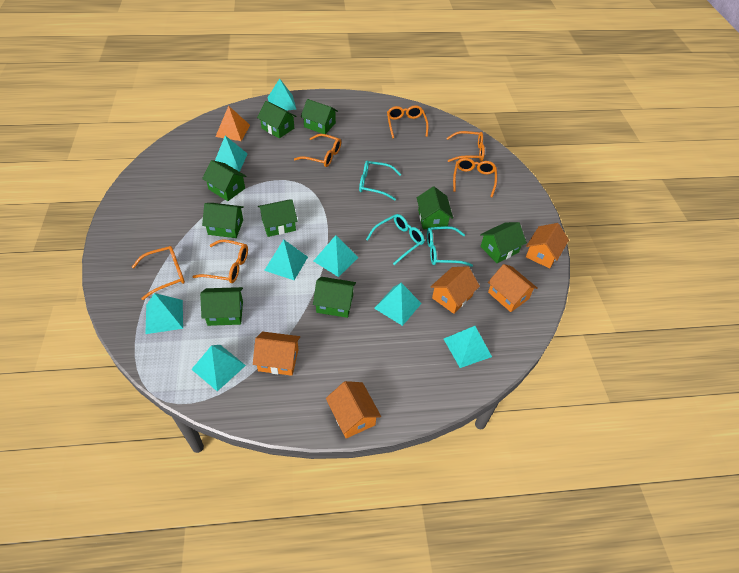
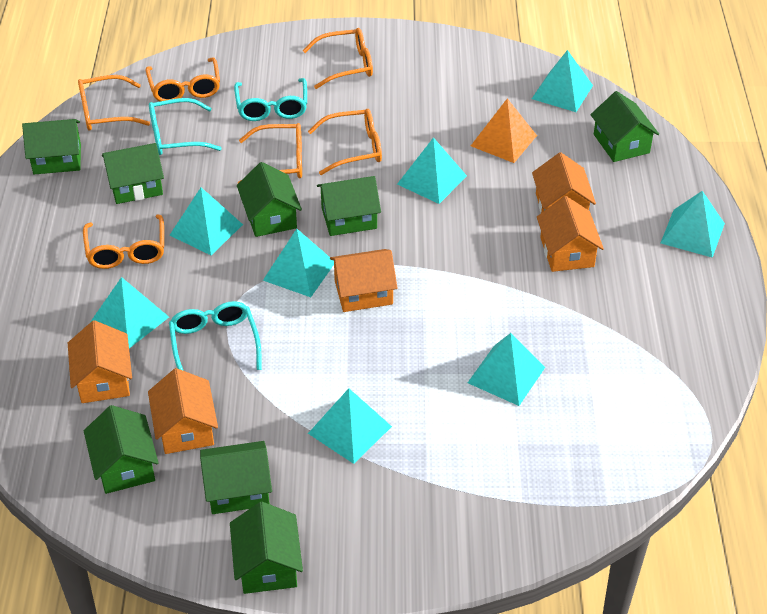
green house: 9 -> 8

